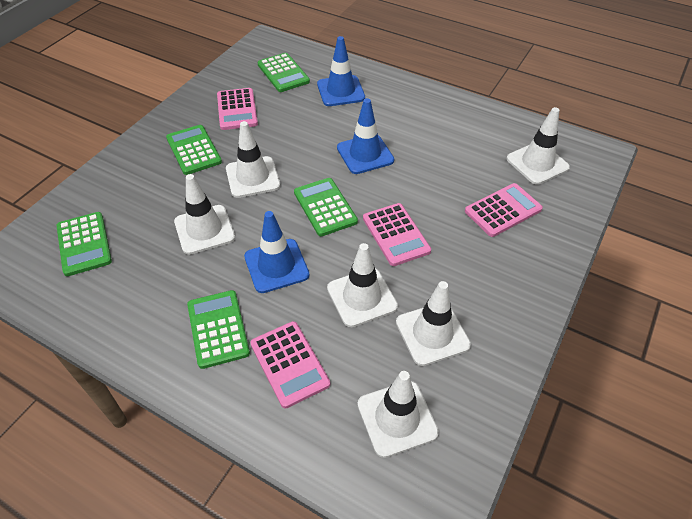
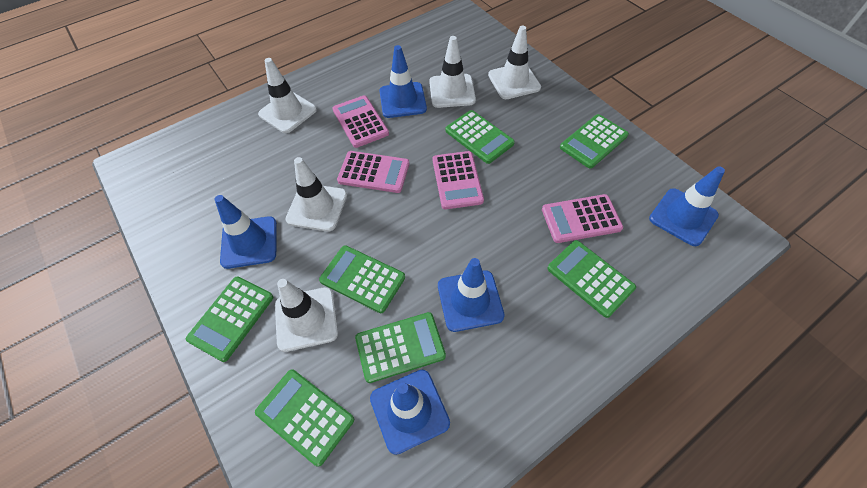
blue traffic cone: 3 -> 5
green calculator: 5 -> 7
white traffic cone: 6 -> 5

